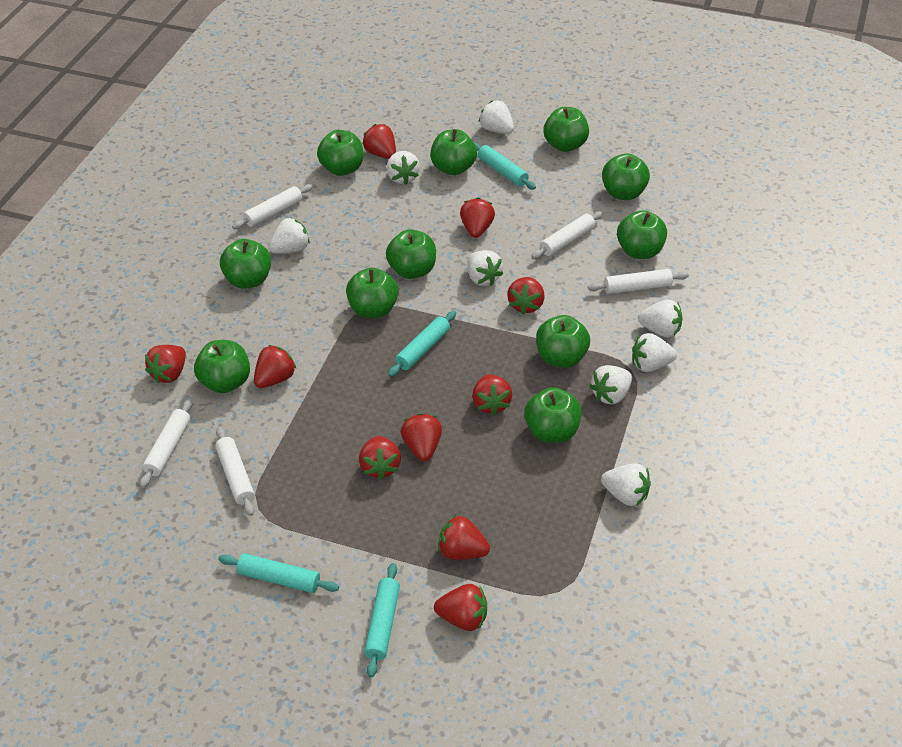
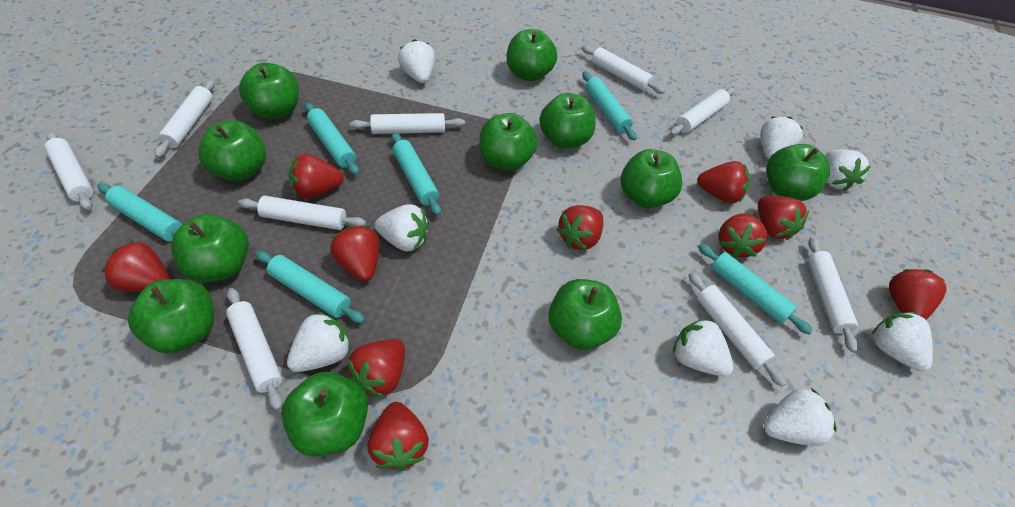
turquoise rolling pin: 4 -> 6
white rolling pin: 5 -> 9

